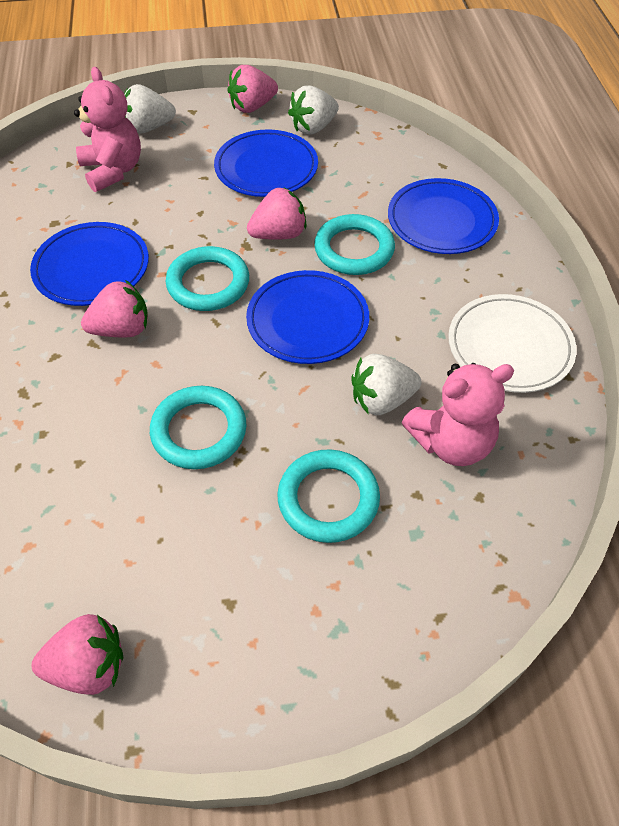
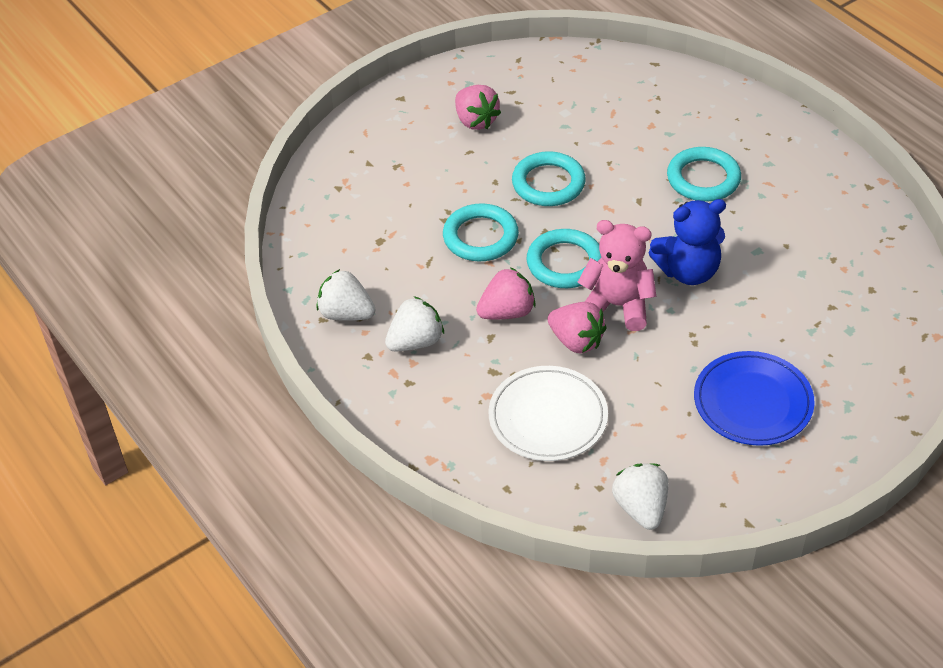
blue plate: 4 -> 1
blue teddy bear: 0 -> 1
pink strawberry: 4 -> 3
pink teddy bear: 2 -> 1

